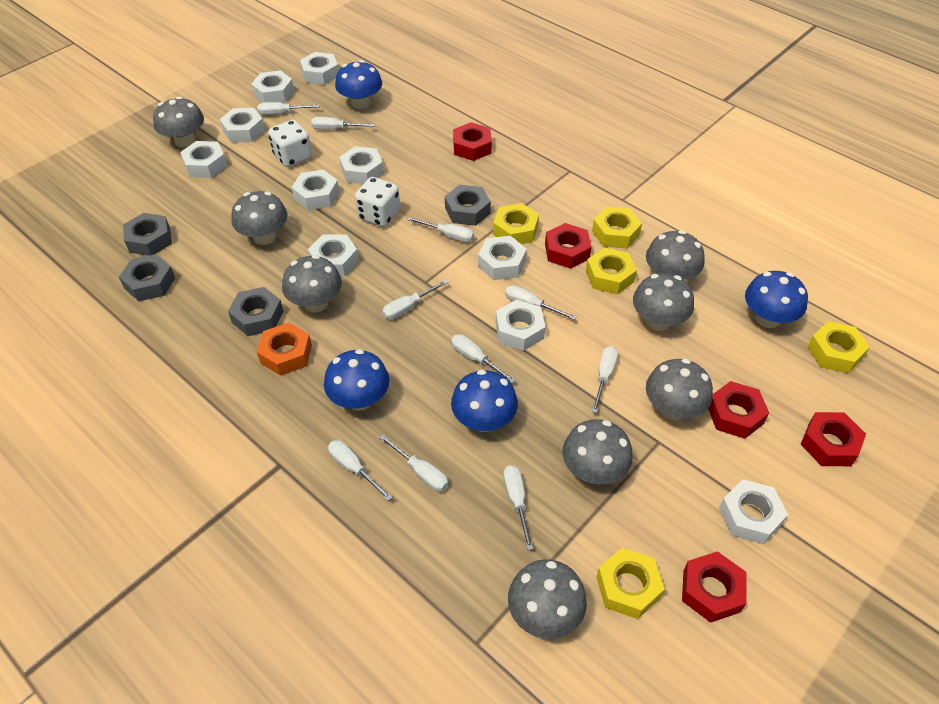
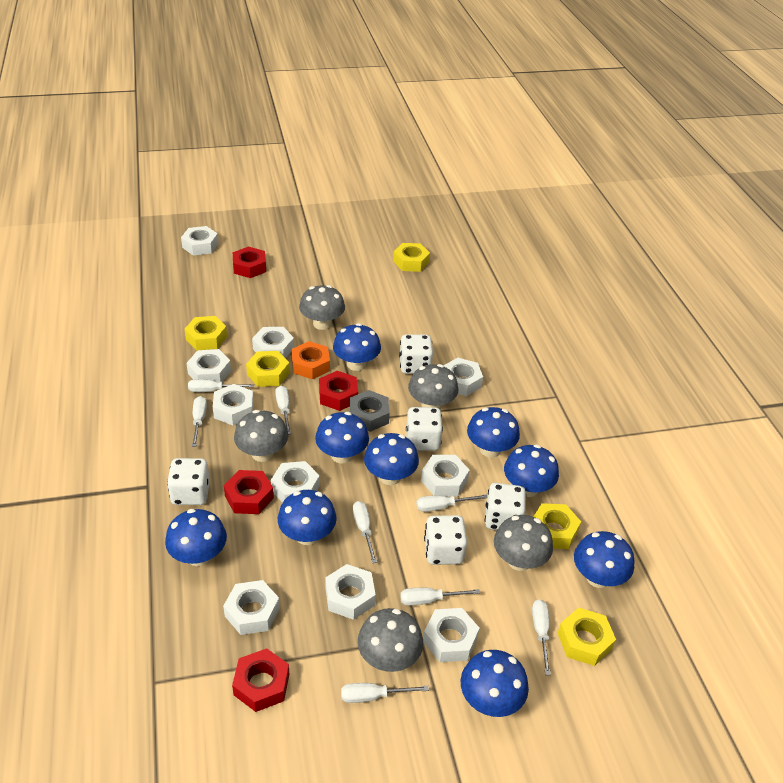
blue mushroom: 4 -> 9
grey mushroom: 8 -> 5
grey nut: 4 -> 1
red nut: 5 -> 4
white dice: 2 -> 5
white screwdriver: 10 -> 8

